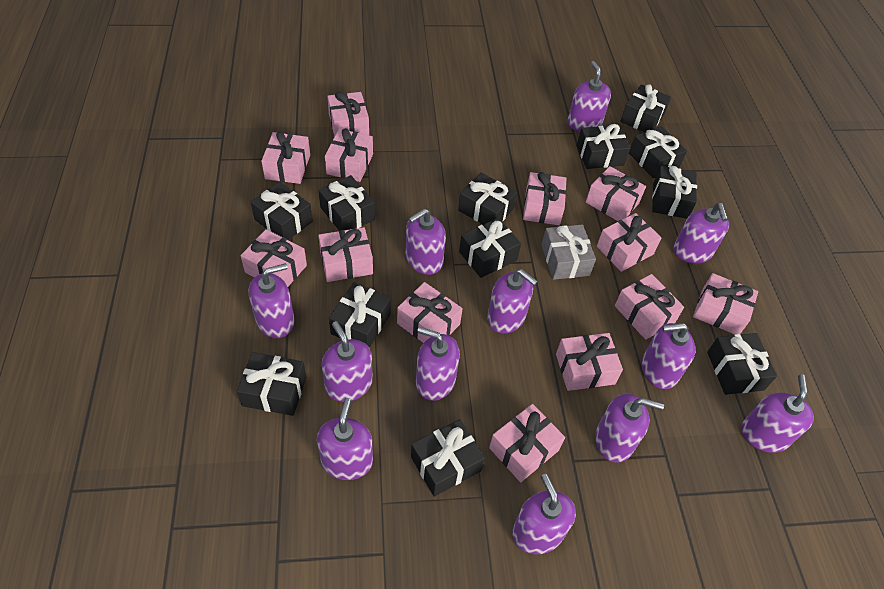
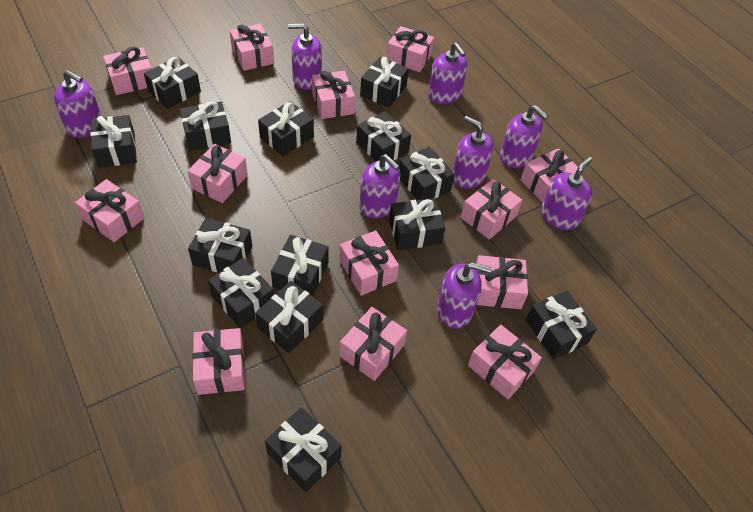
black gift: 12 -> 14
grey gift: 1 -> 0
purple soap dispenser: 12 -> 8

